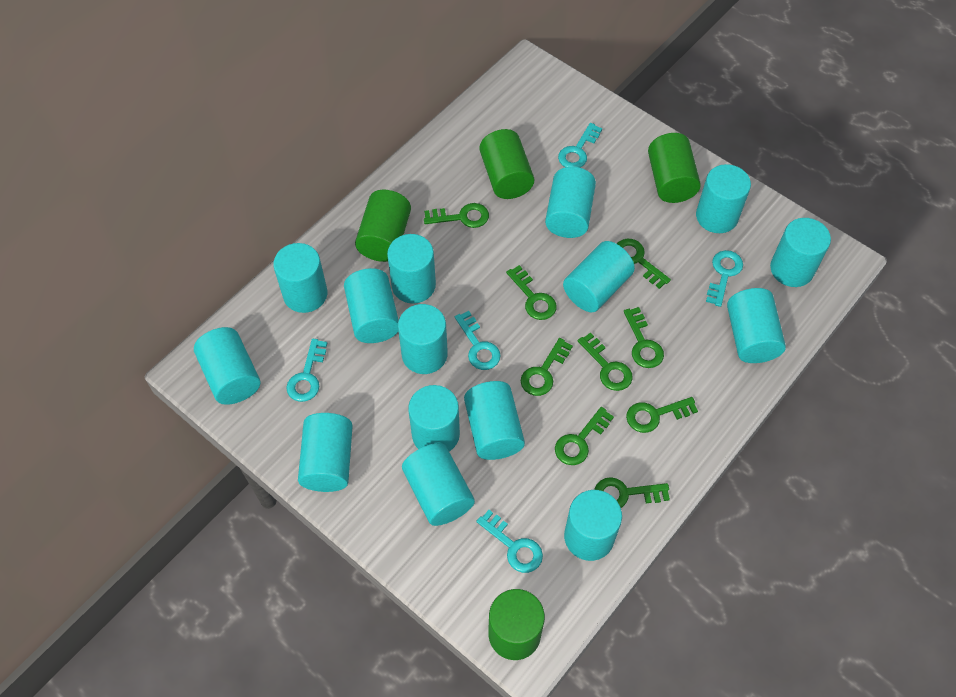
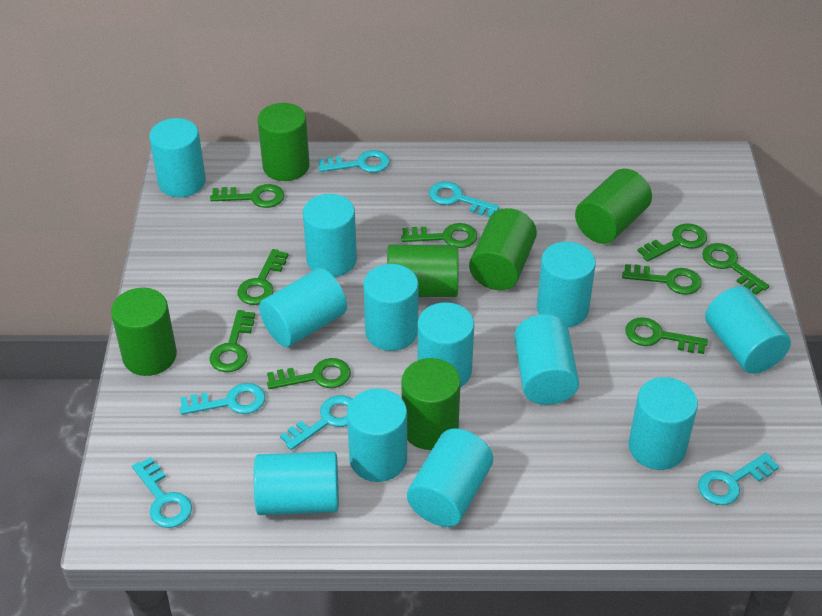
green cylinder: 4 -> 6
turquoise cylinder: 15 -> 12
turquoise key: 5 -> 6

